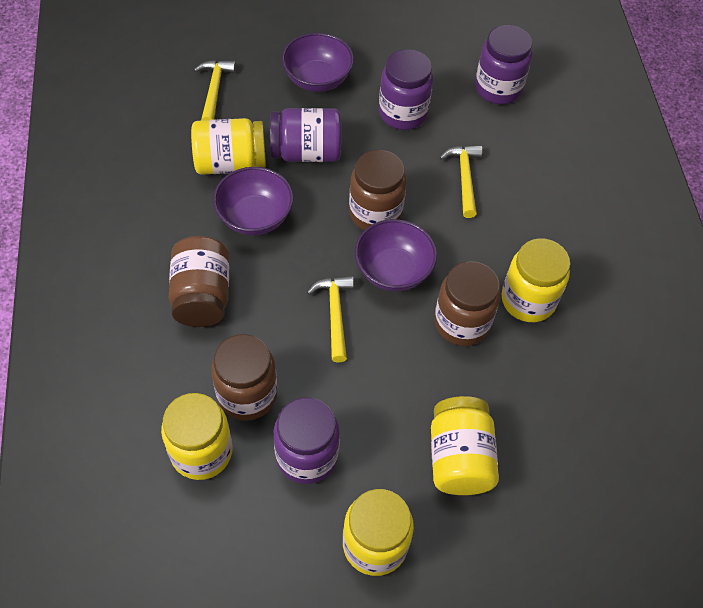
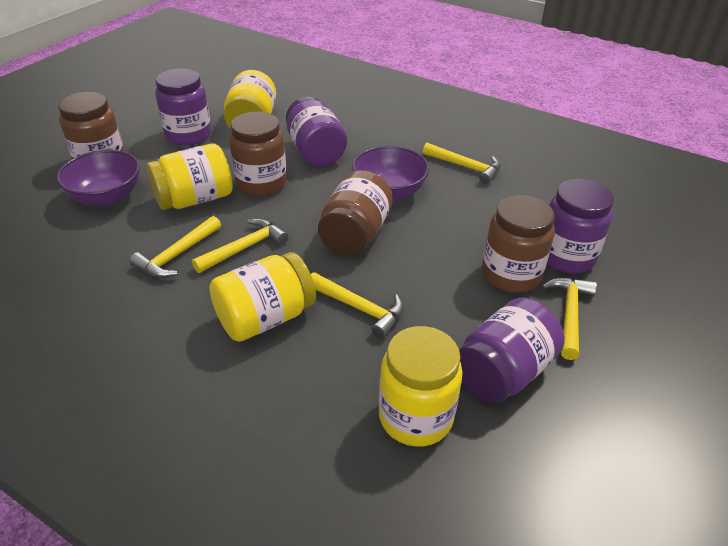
purple bowl: 3 -> 2
yellow hammer: 3 -> 5
yellow jar: 5 -> 4

